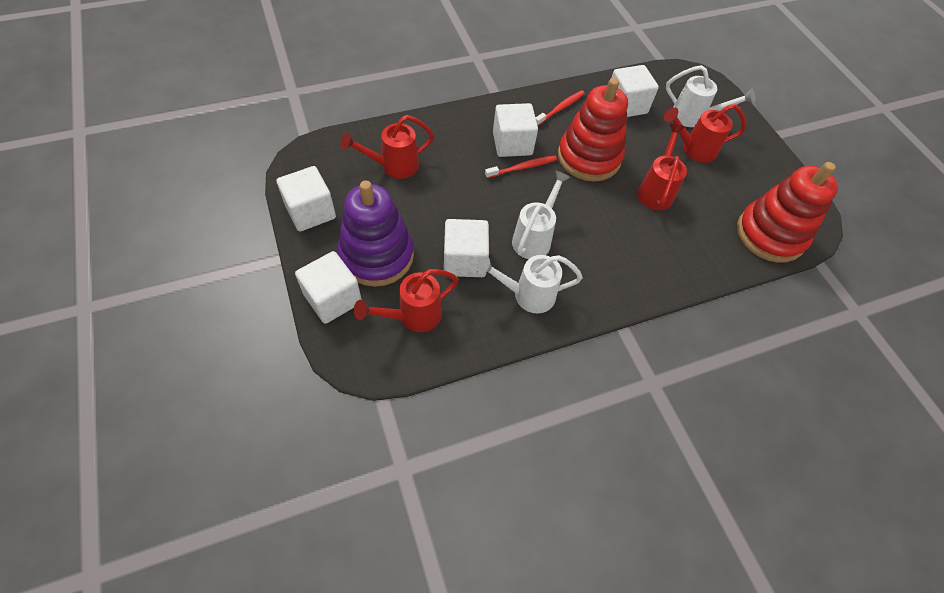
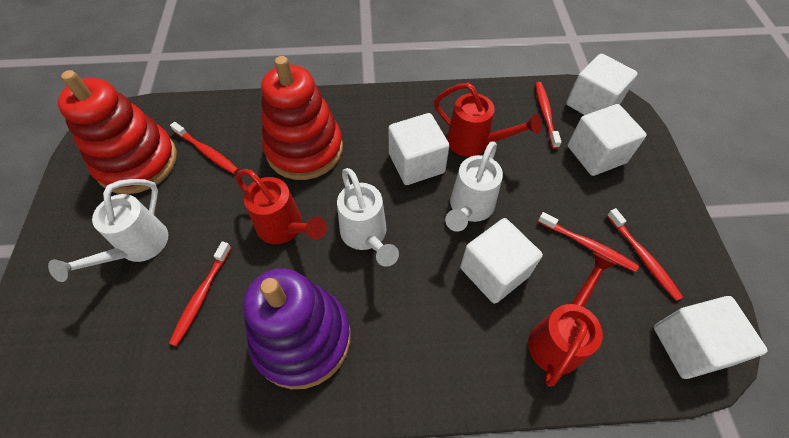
red toothbrush: 2 -> 5
red watering can: 4 -> 3

